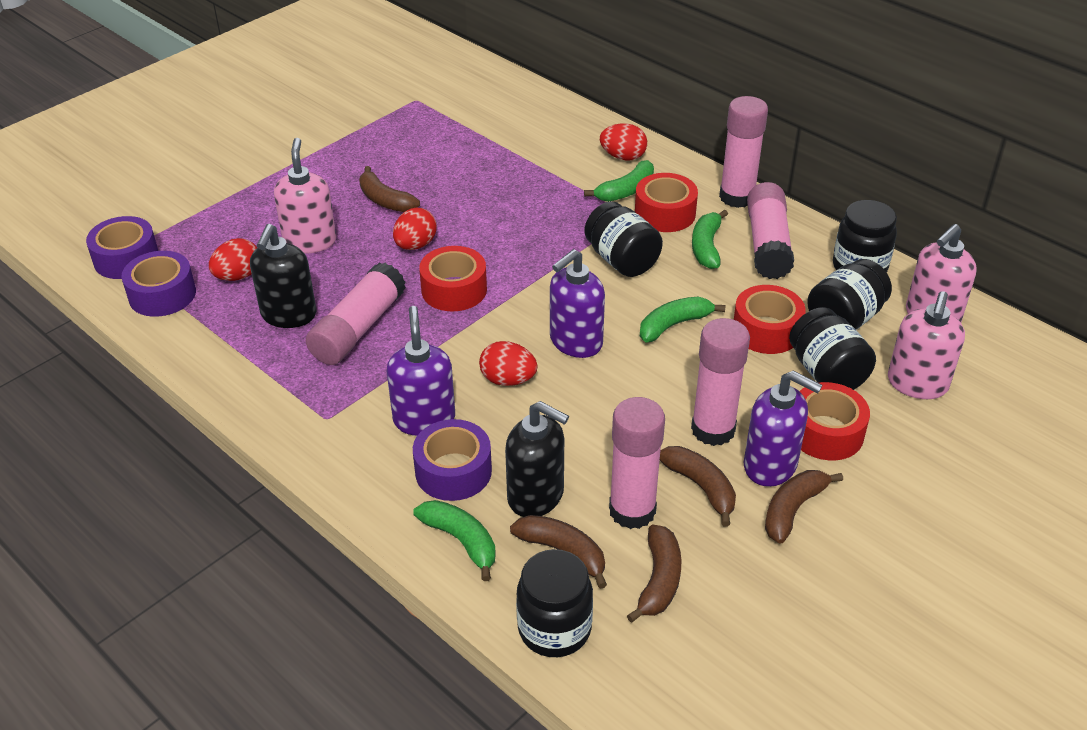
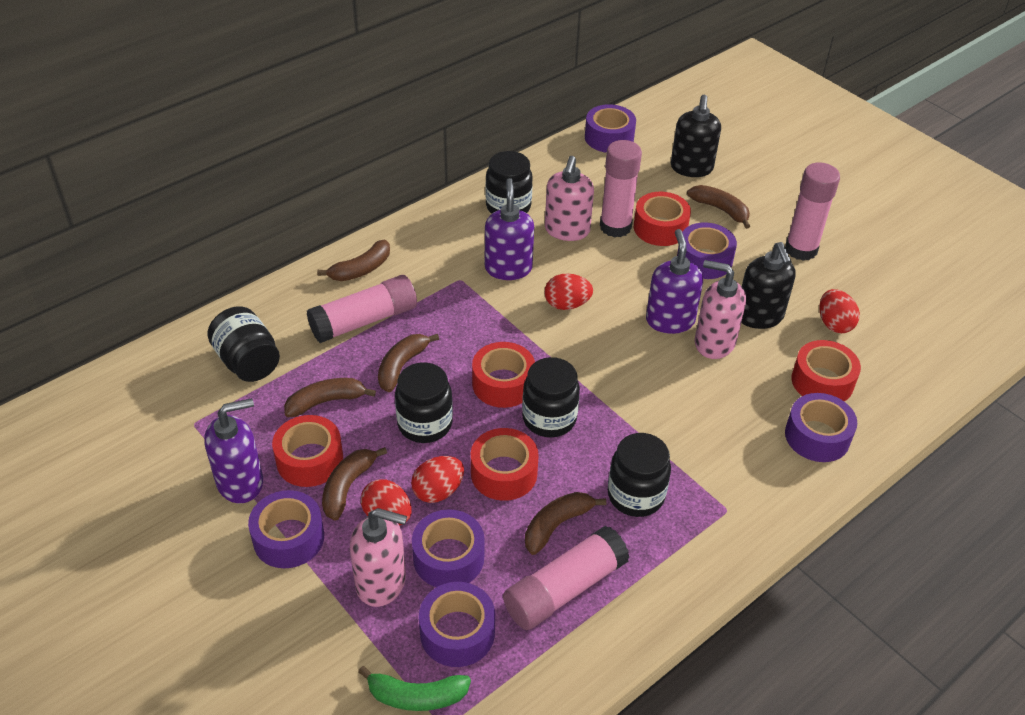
brown banana: 5 -> 6
green banana: 4 -> 1
pink glue stick: 5 -> 4
purple tape: 3 -> 6
red tape: 4 -> 5

